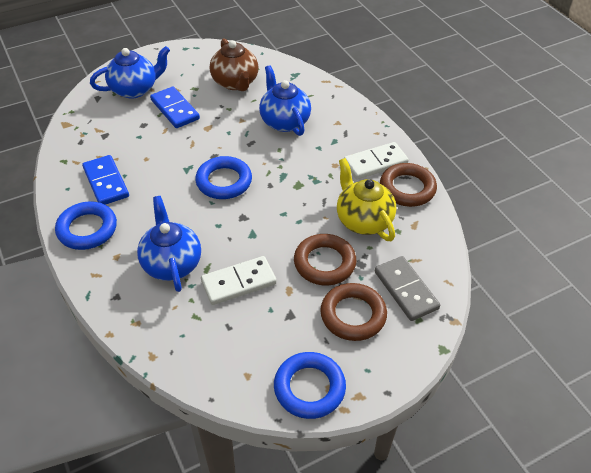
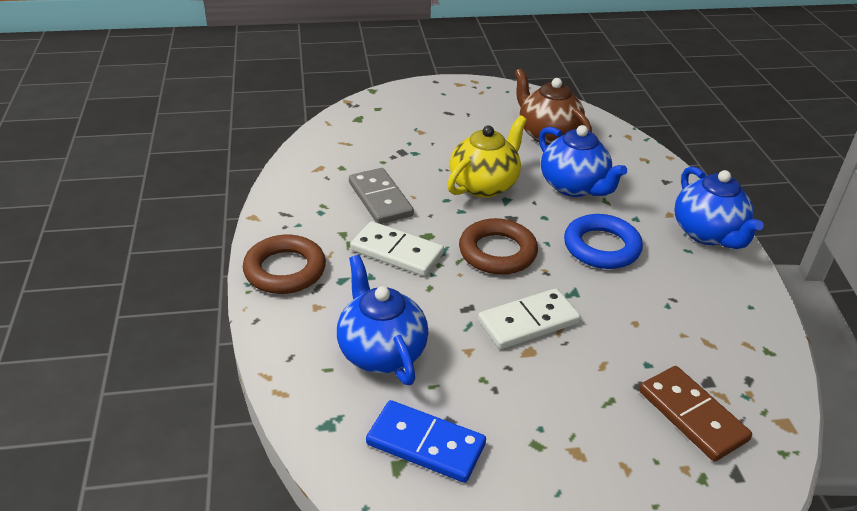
blue domino: 2 -> 1
blue ring: 3 -> 1
brown domino: 0 -> 1
brown ring: 3 -> 2

